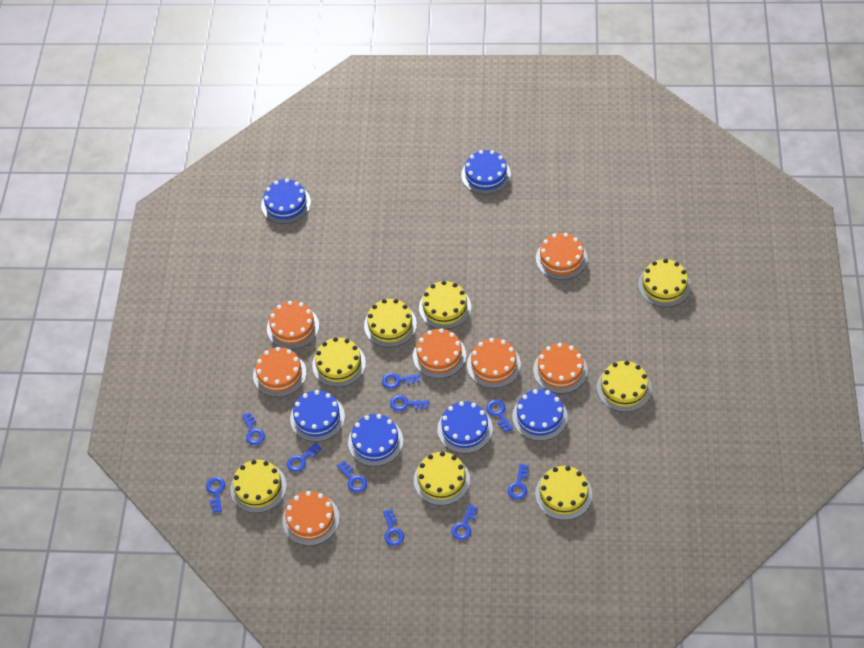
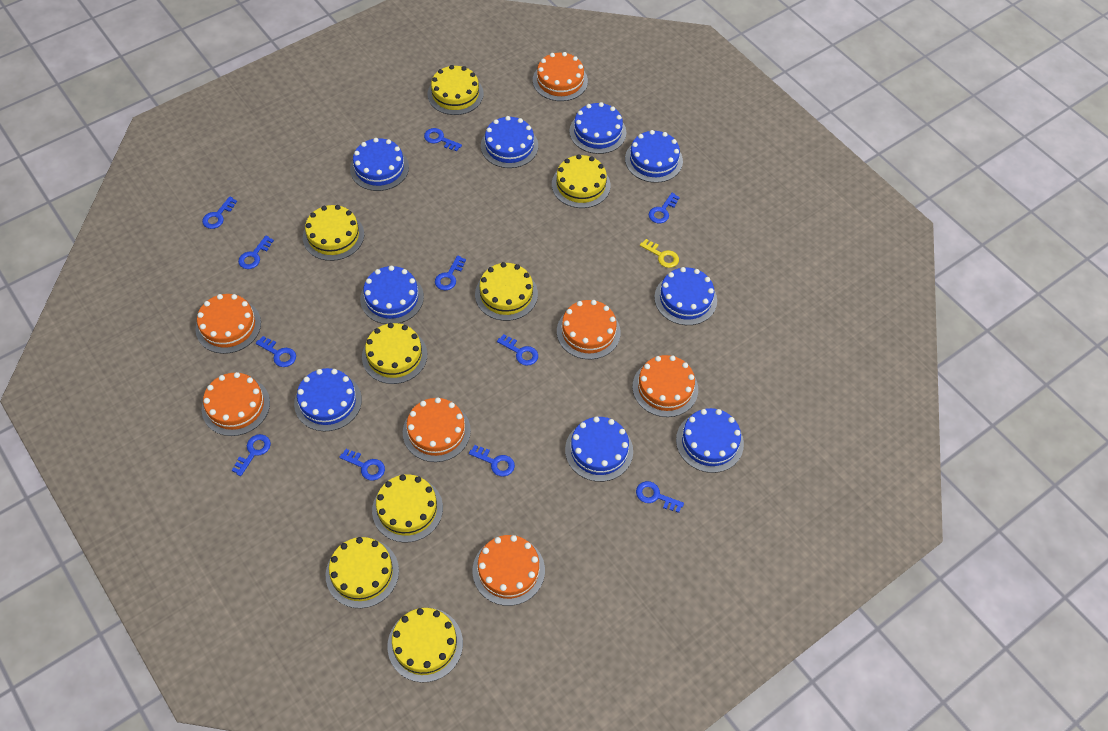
blue cake: 6 -> 9
blue key: 10 -> 11
yellow key: 0 -> 1

